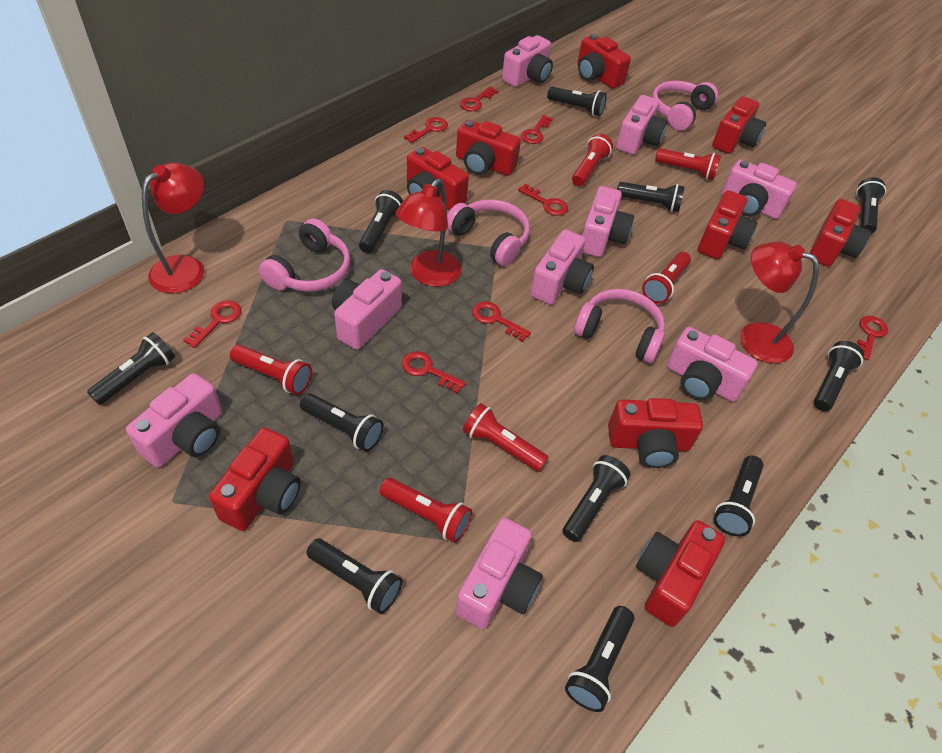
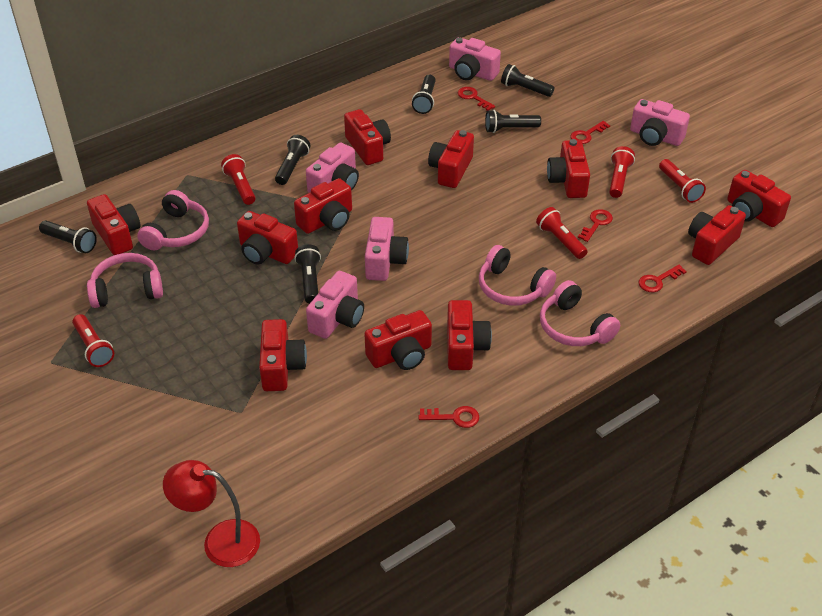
black flashlight: 11 -> 6
pink camera: 9 -> 5
red camera: 9 -> 11
red flashlight: 6 -> 5
red key: 8 -> 5
red lamp: 3 -> 1

